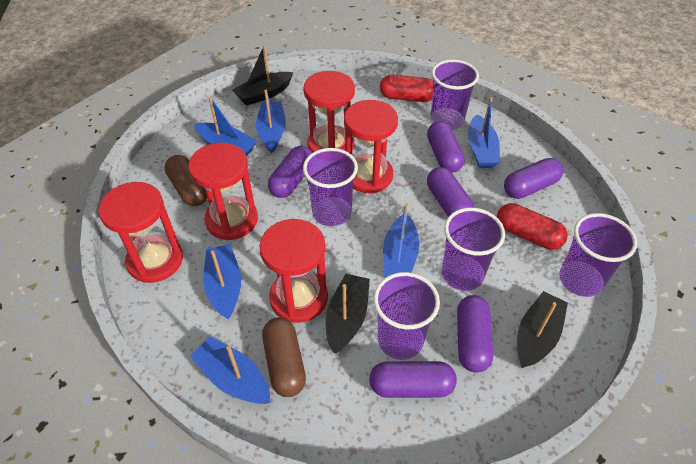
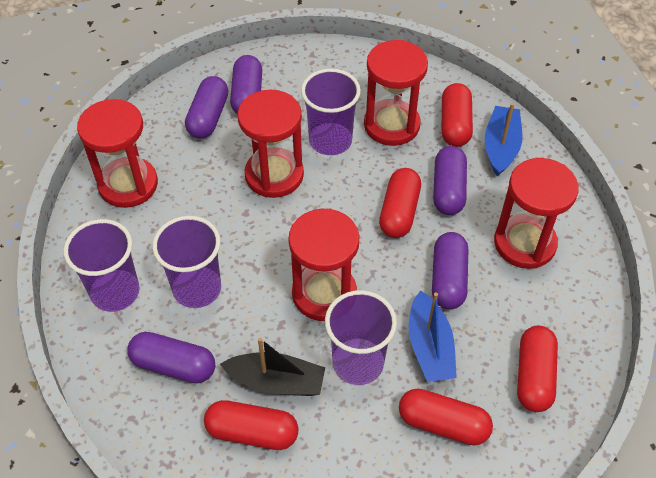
black boat: 3 -> 1
blue boat: 6 -> 2
brown capsule: 2 -> 0
purple capsule: 6 -> 5
purple cup: 5 -> 4
red capsule: 2 -> 5

